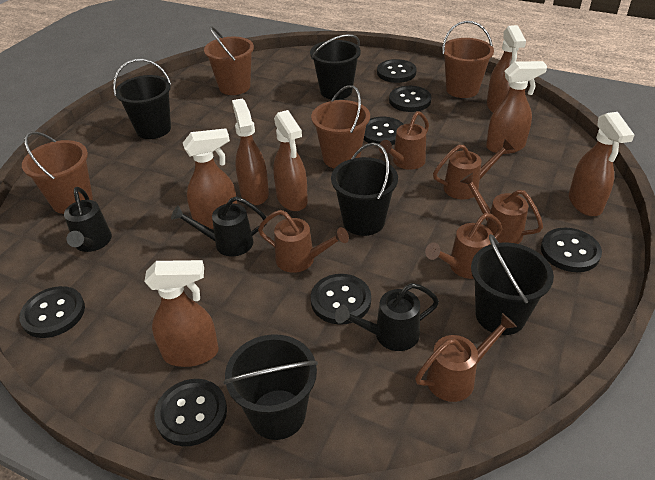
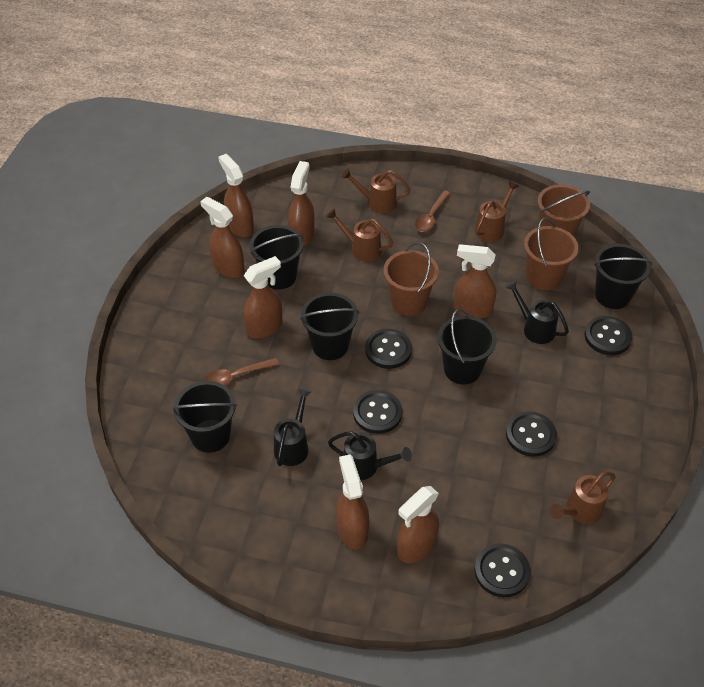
black button: 7 -> 5
brown bucket: 4 -> 3
brown spoon: 0 -> 2
brown watering can: 6 -> 4

